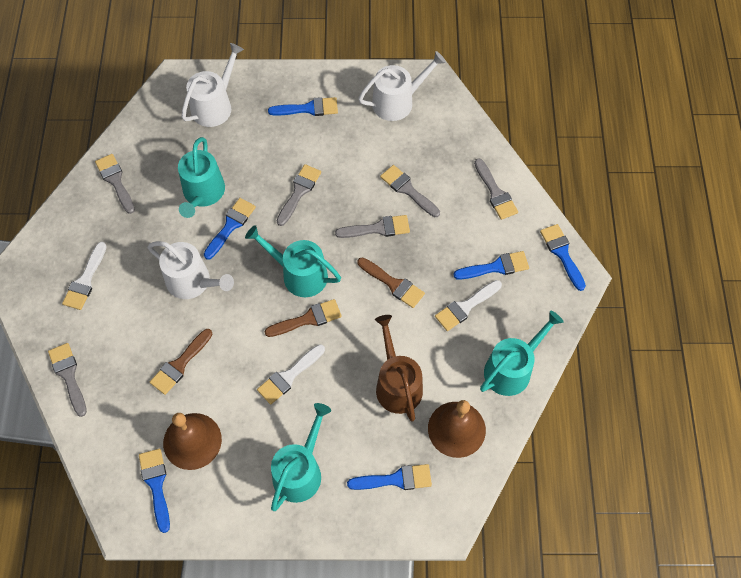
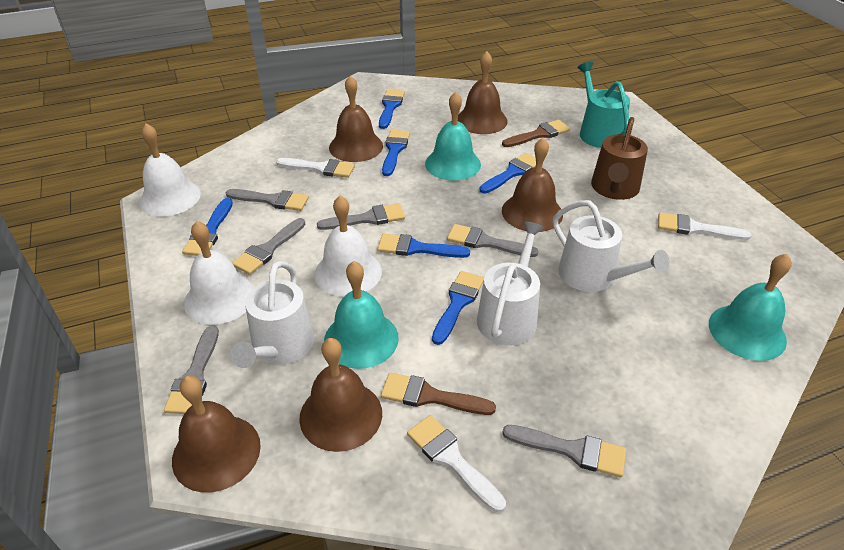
brown bell: 2 -> 5
brown brush: 3 -> 2
turquoise bell: 0 -> 3
turquoise watering can: 4 -> 1
white bell: 0 -> 3

